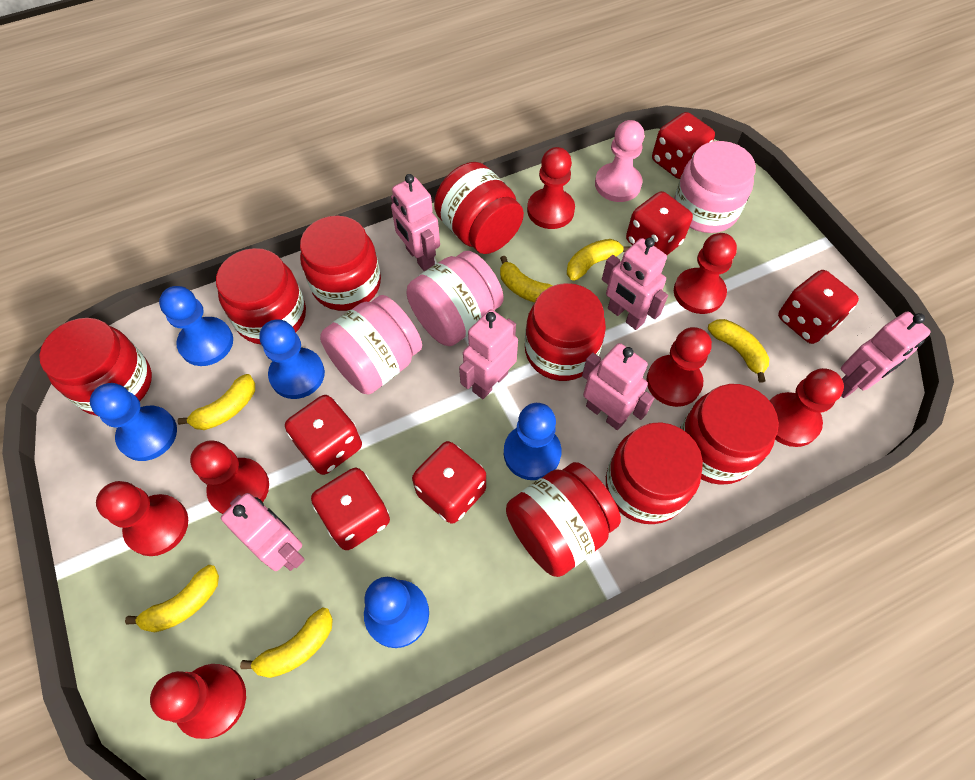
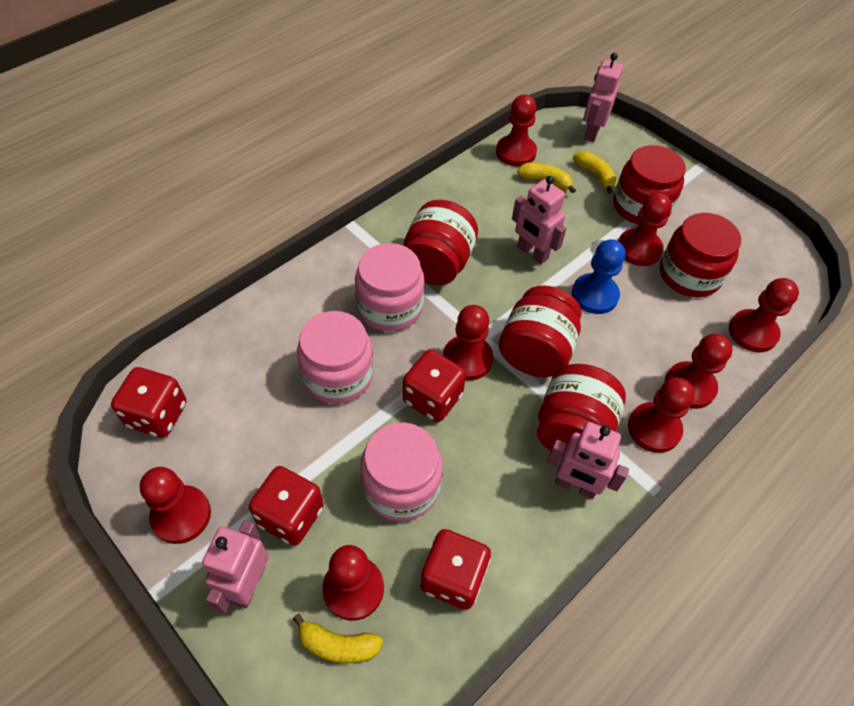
blue pawn: 5 -> 1
pink pawn: 1 -> 0
pink robot: 6 -> 4
red dice: 6 -> 4
red jar: 8 -> 5
red pawn: 7 -> 8
yellow banana: 6 -> 3

